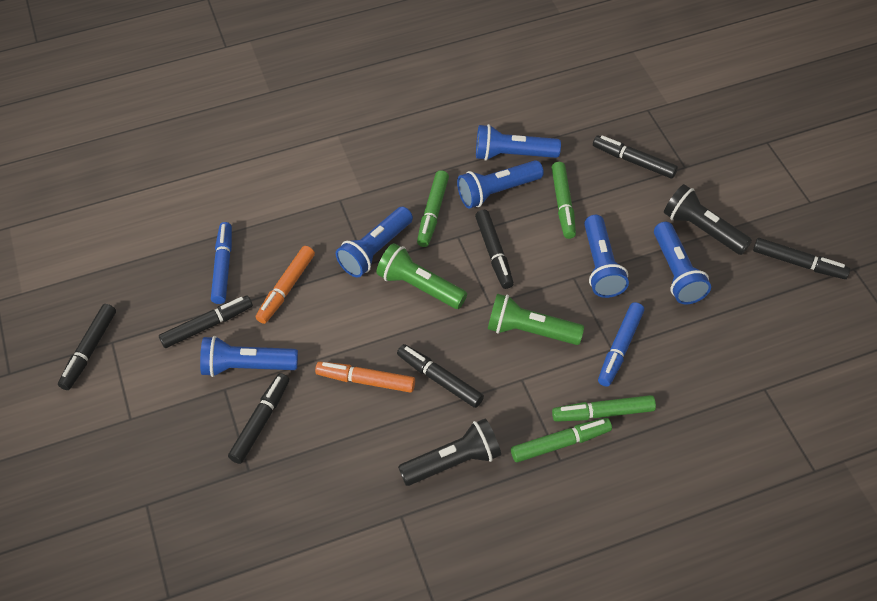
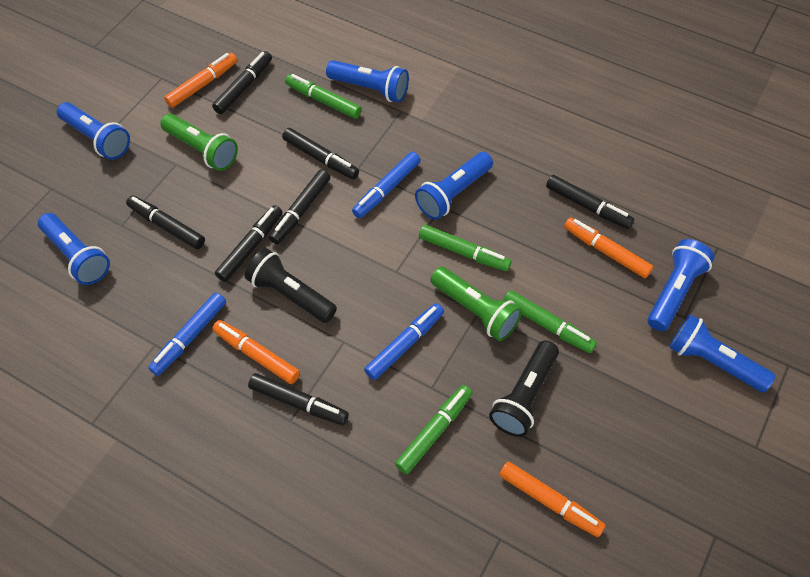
blue marker: 2 -> 3
orange marker: 2 -> 4

